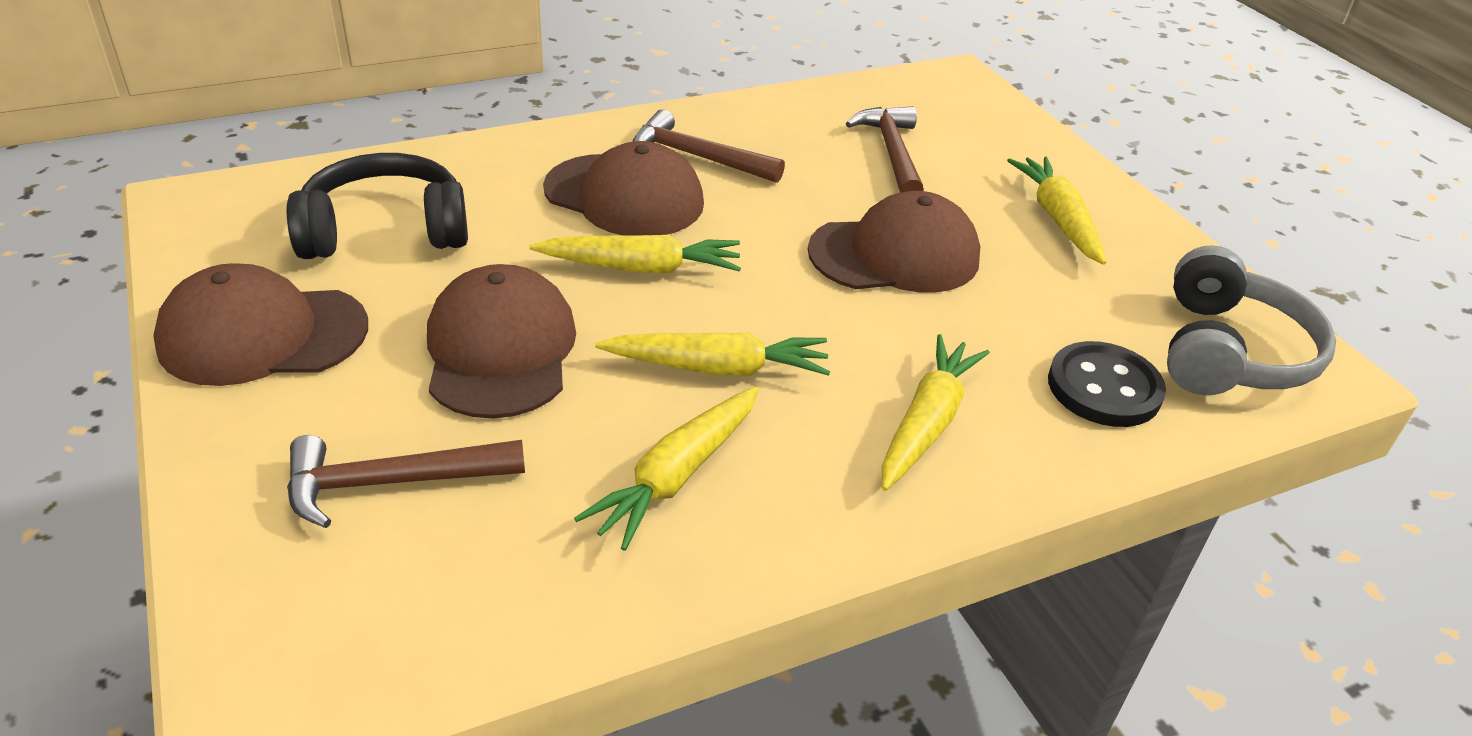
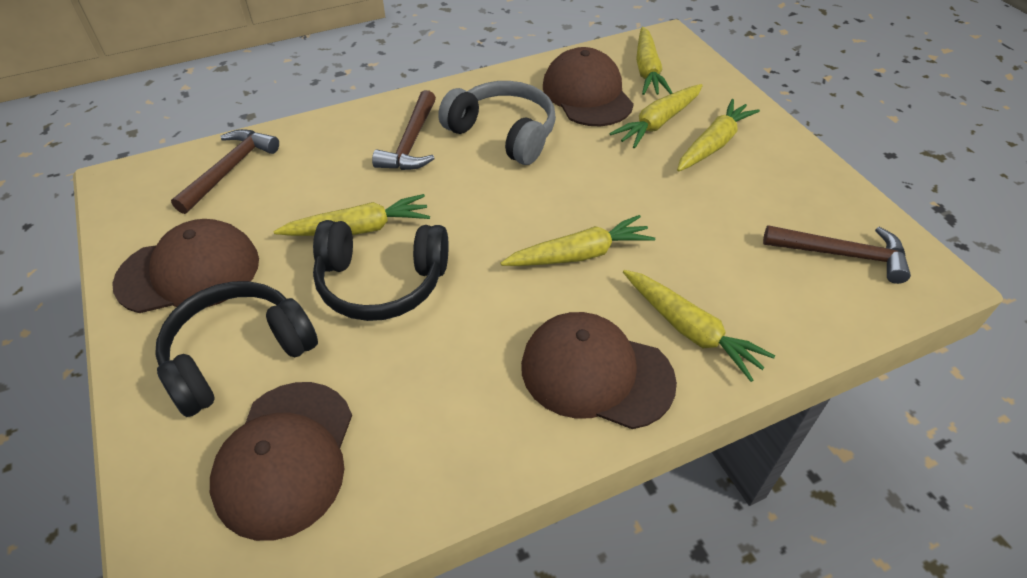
black button: 1 -> 0
black headphones: 1 -> 2
yellow carrot: 5 -> 6

